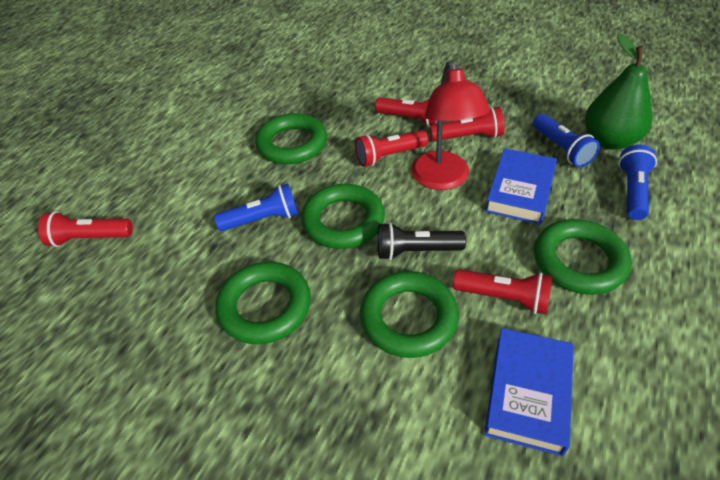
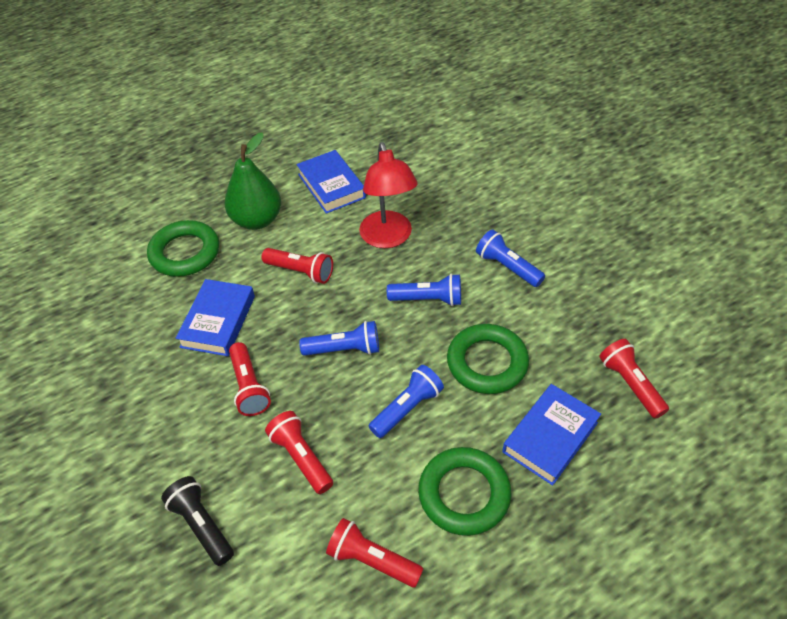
blue book: 2 -> 3
blue flashlight: 3 -> 4
green ring: 5 -> 3

